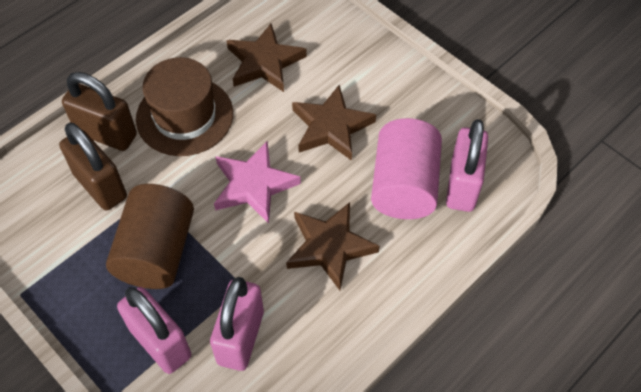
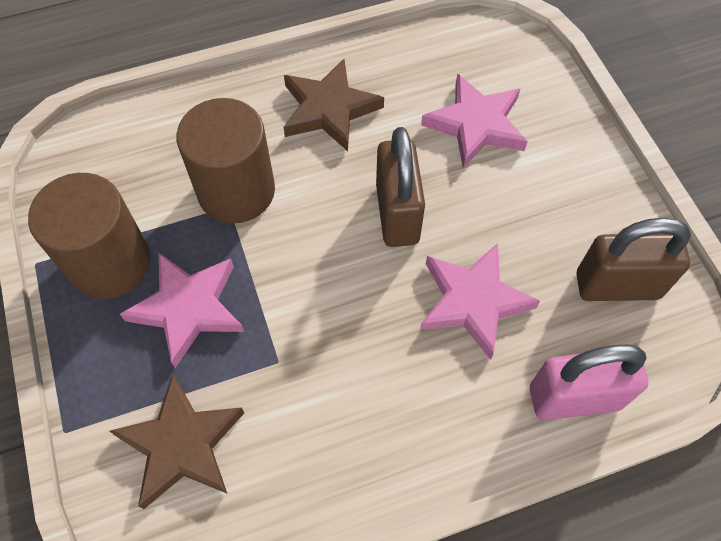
brown cylinder: 1 -> 2
brown hat: 1 -> 0
brown star: 3 -> 2
pink cylinder: 1 -> 0
pink padlock: 3 -> 1
pink star: 1 -> 3

